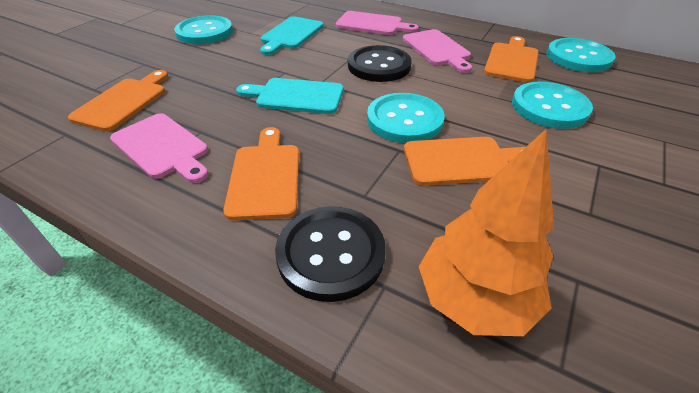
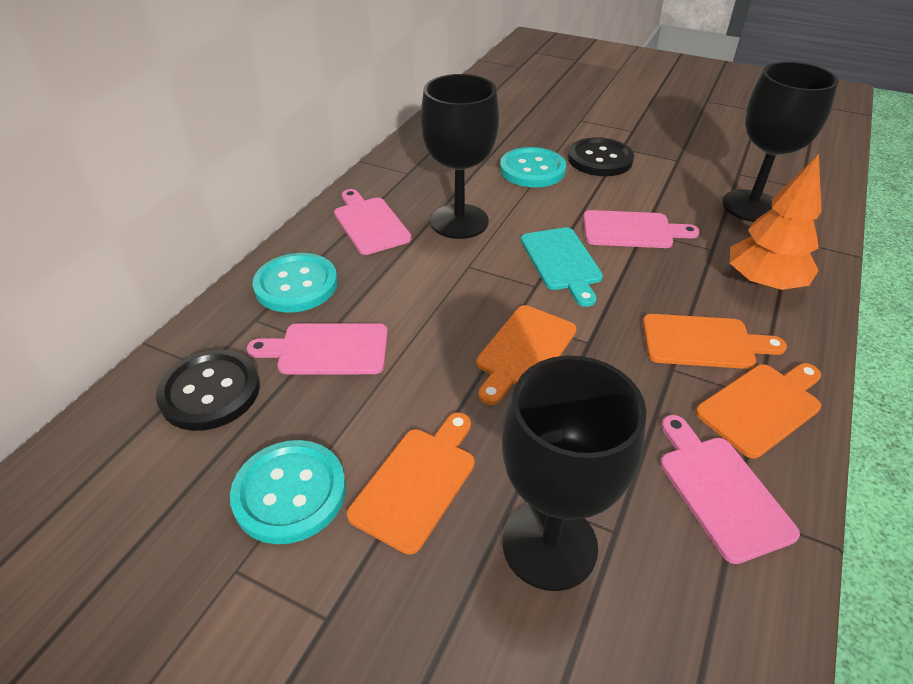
black goblet: 0 -> 3
pink cutting board: 3 -> 4
turquoise button: 4 -> 3
turquoise cutting board: 2 -> 1

